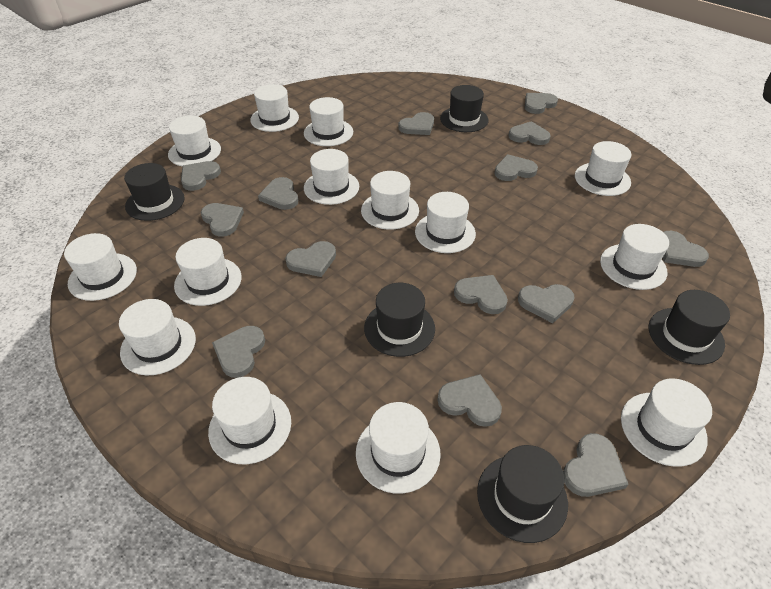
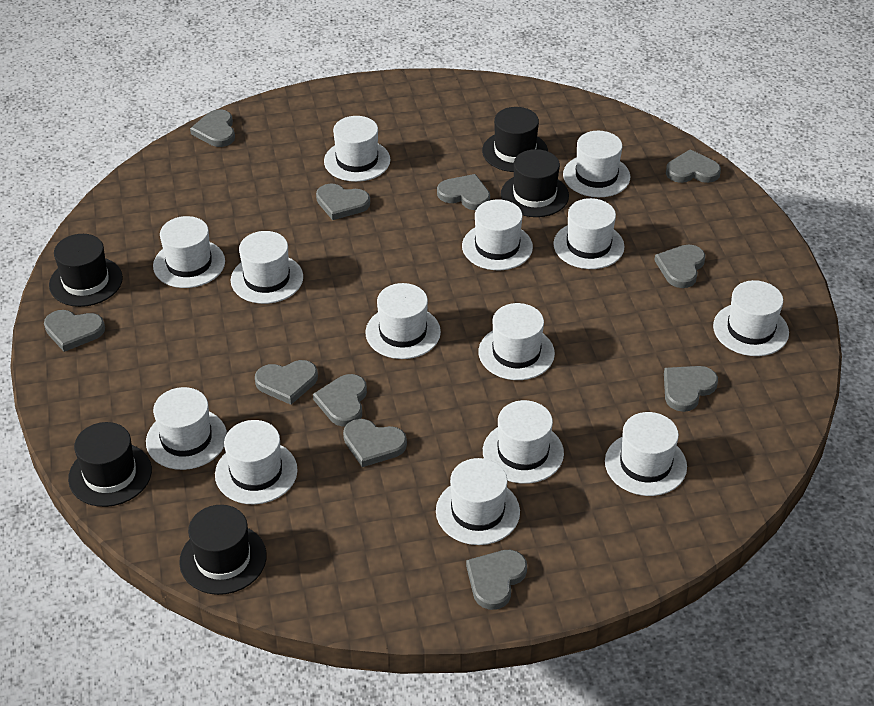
grey heart: 14 -> 11

